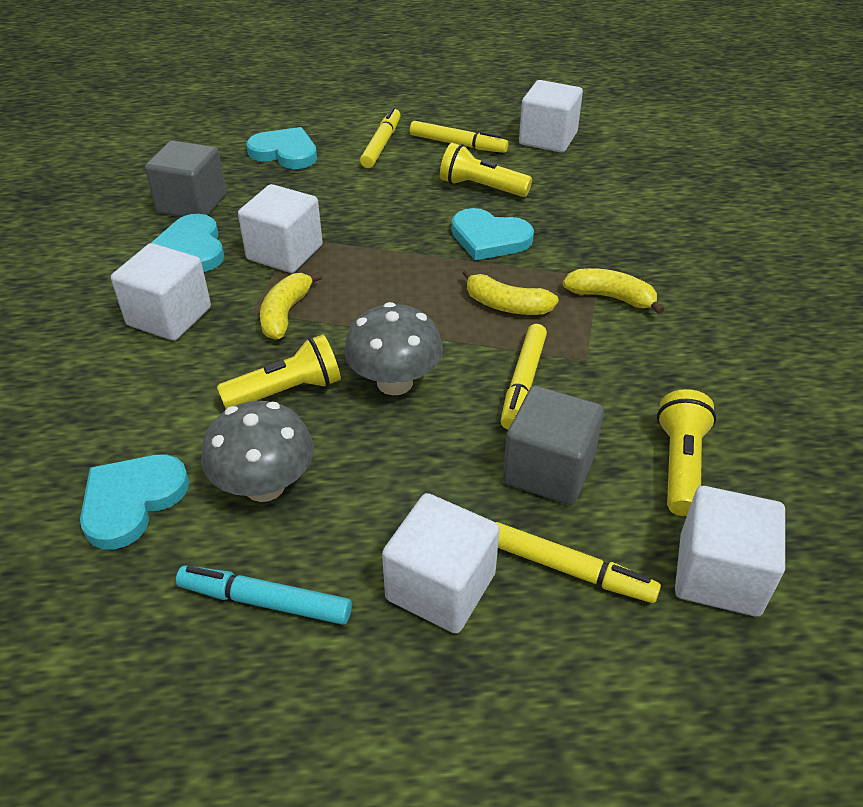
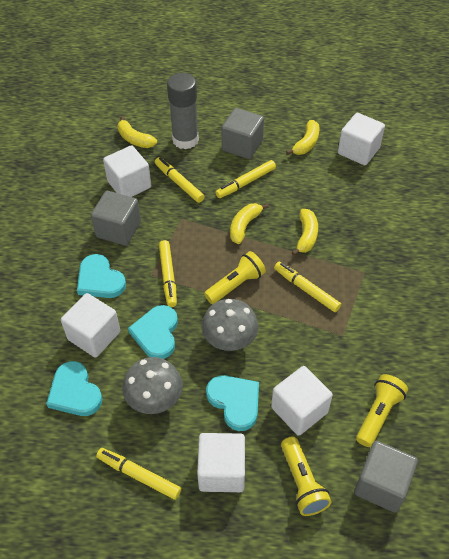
grey cube: 2 -> 3
grey glue stick: 0 -> 1
turquoise marker: 1 -> 0
yellow banana: 3 -> 4
yellow marker: 4 -> 5

